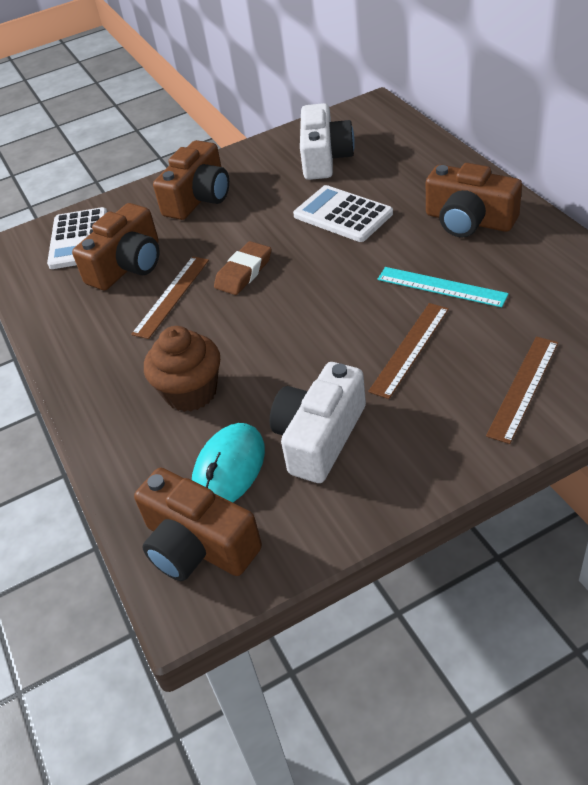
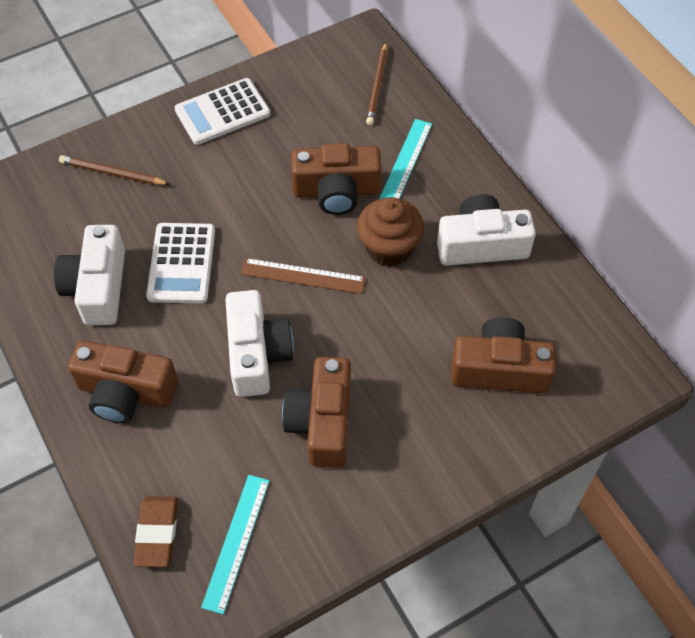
brown pencil: 0 -> 2
brown ruler: 3 -> 1
turquoise mouse: 1 -> 0
turquoise ruler: 1 -> 2
white camera: 2 -> 3

